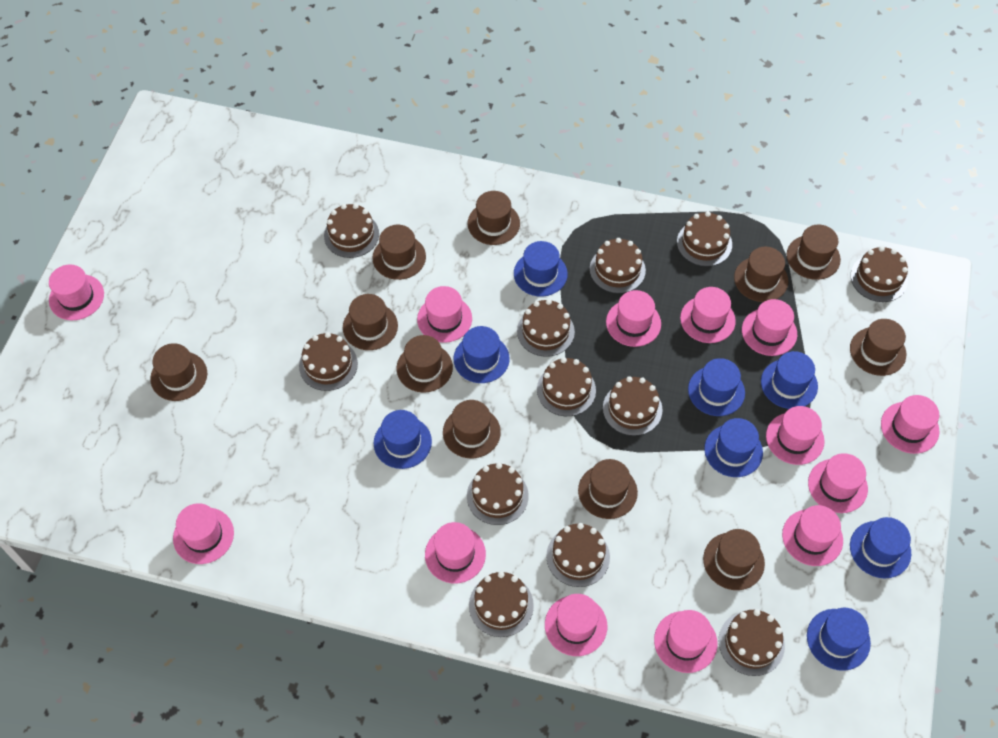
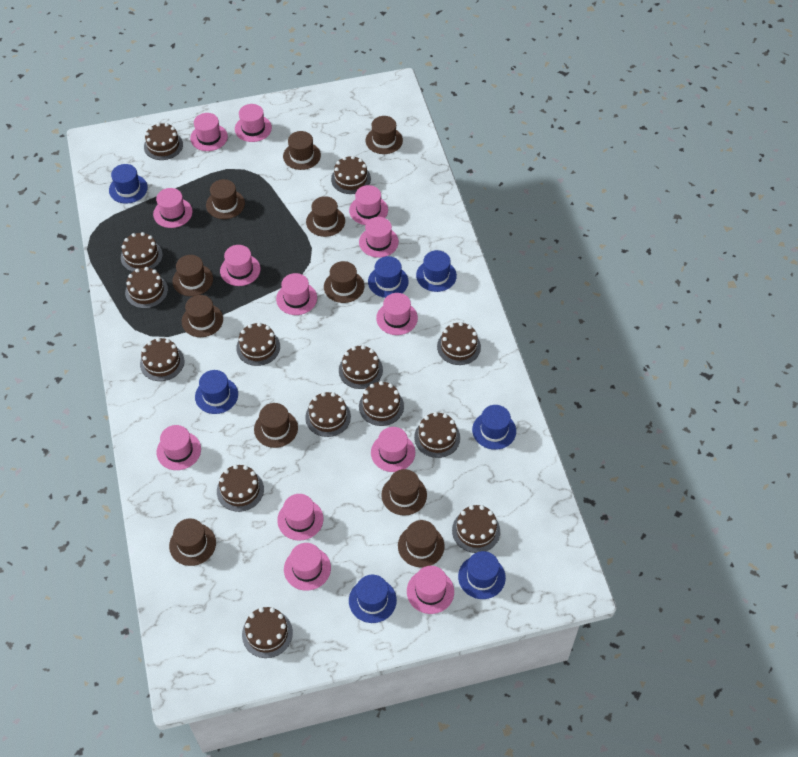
blue hat: 8 -> 7
brown cake: 12 -> 14

